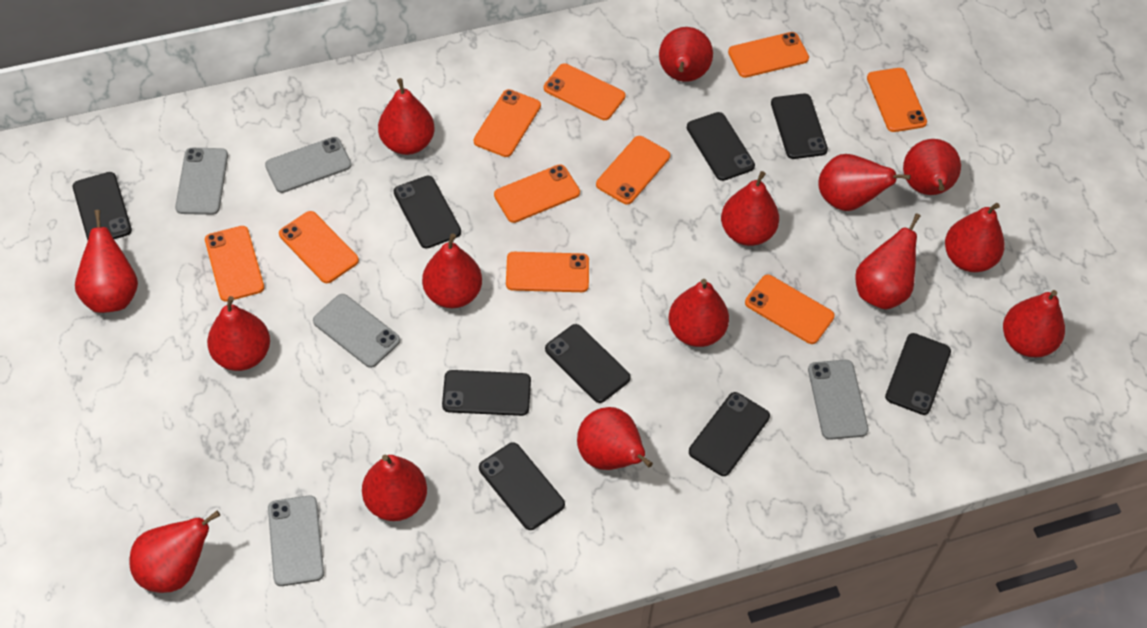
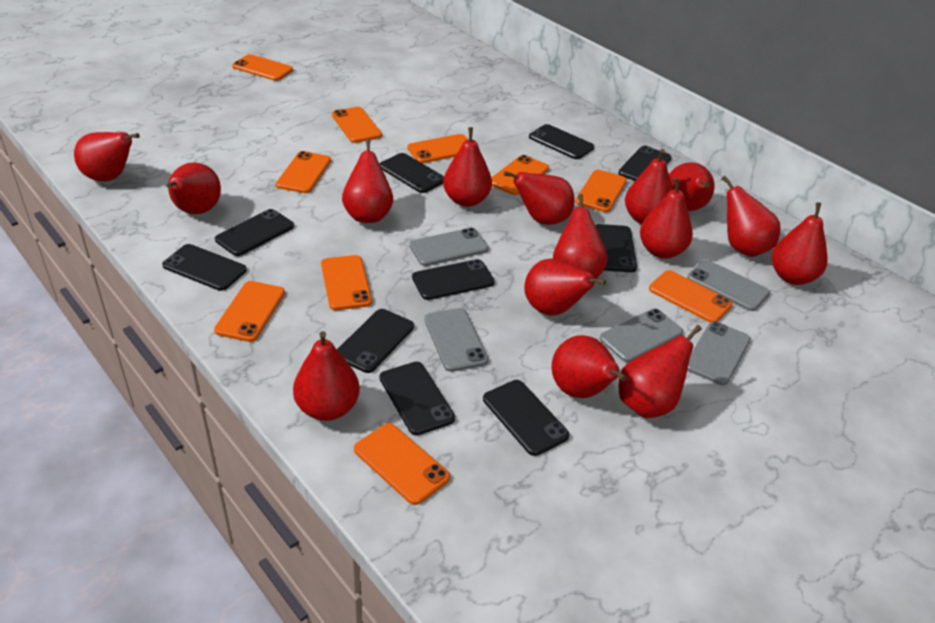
black phone: 9 -> 10

